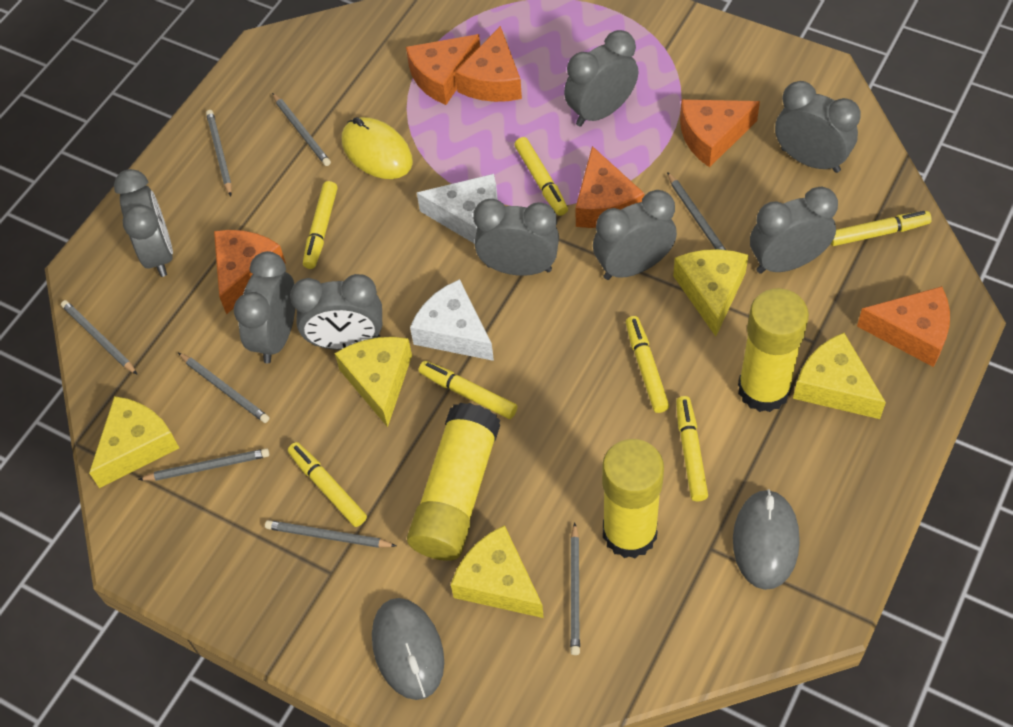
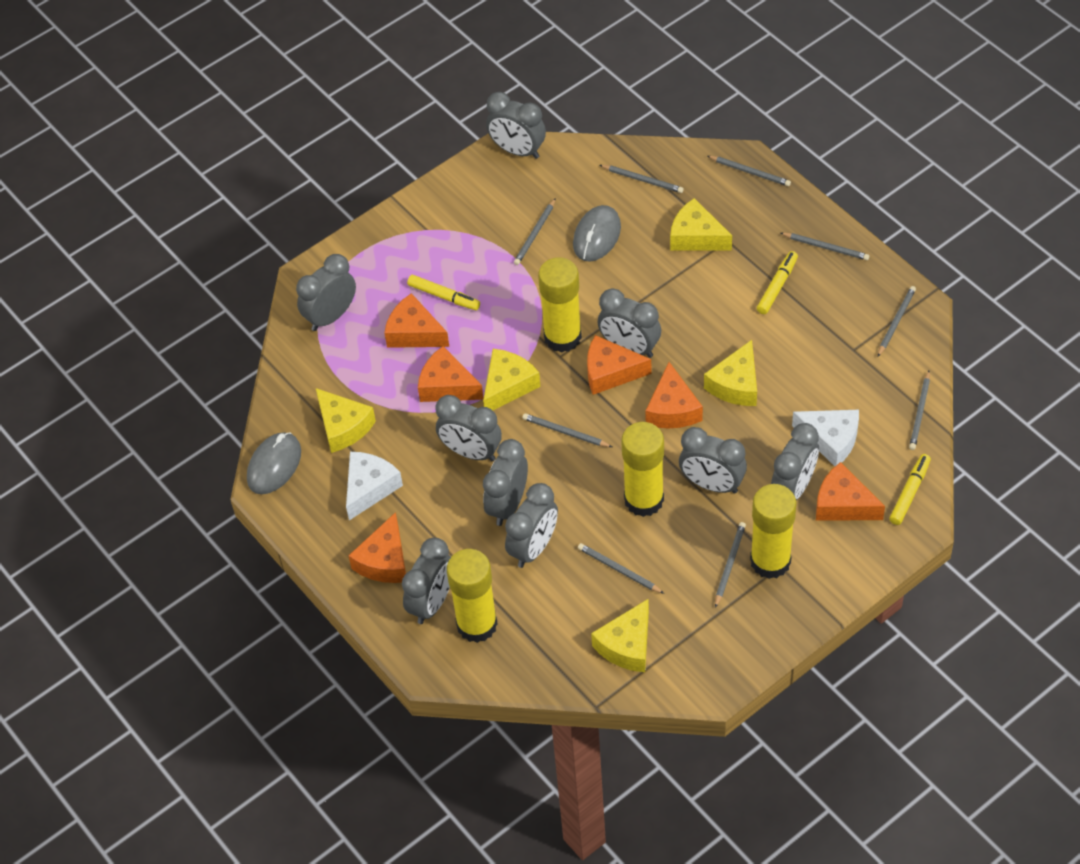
grey clock: 8 -> 9
grey pencil: 8 -> 9
yellow glue stick: 3 -> 4
yellow marker: 7 -> 3
yellow mouse: 1 -> 0

